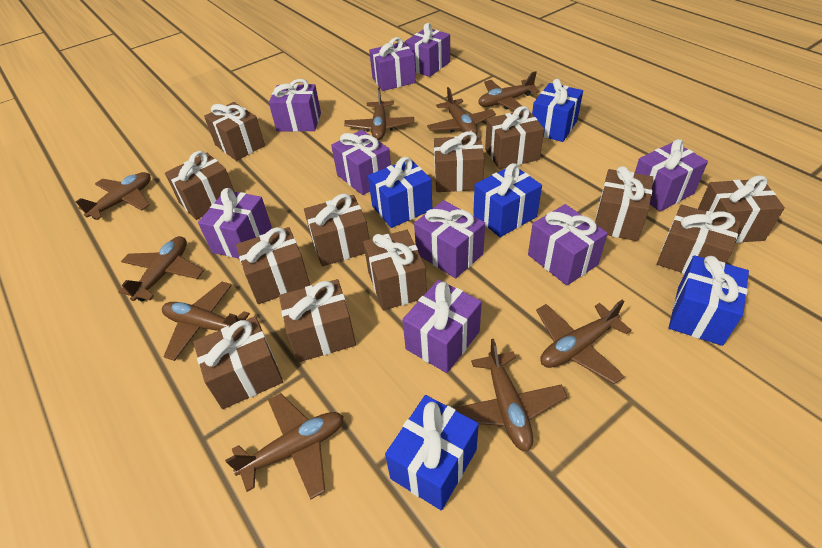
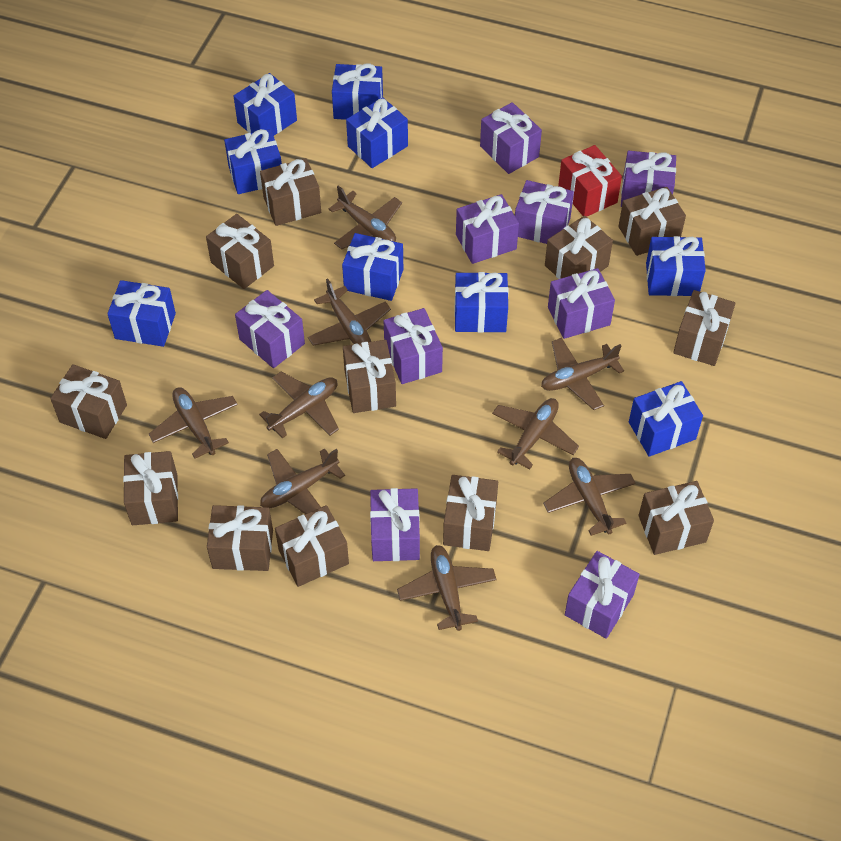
blue gift: 5 -> 9
red gift: 0 -> 1

